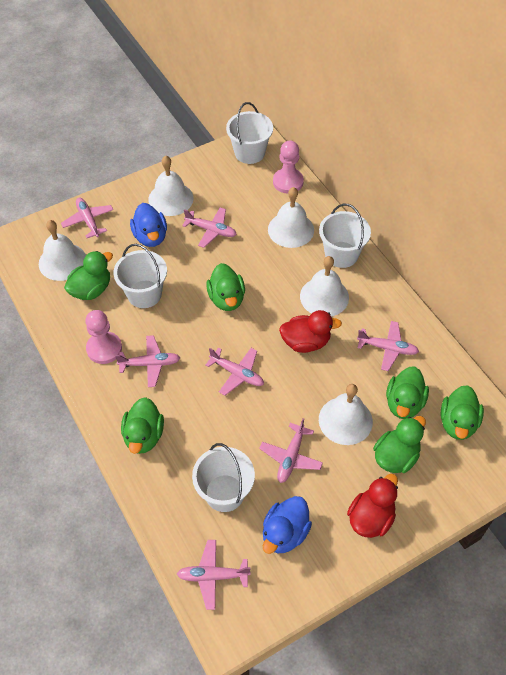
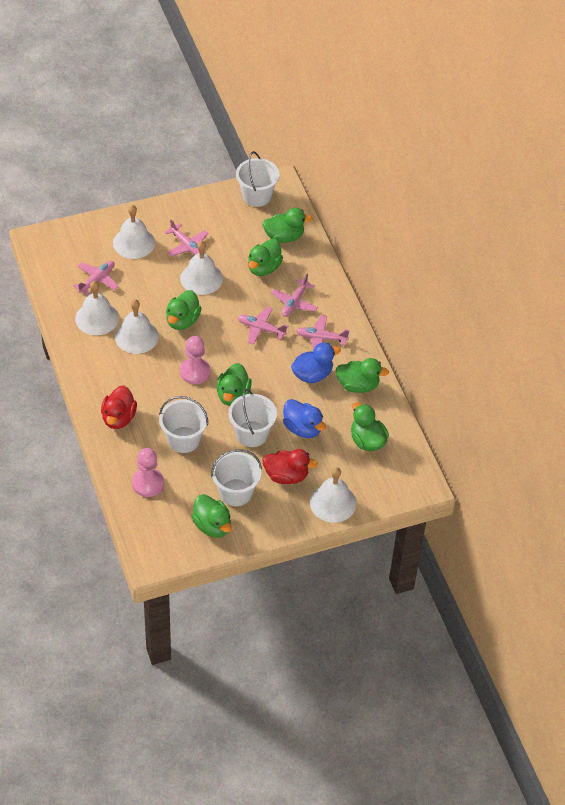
green duck: 6 -> 7
pink plane: 7 -> 5

